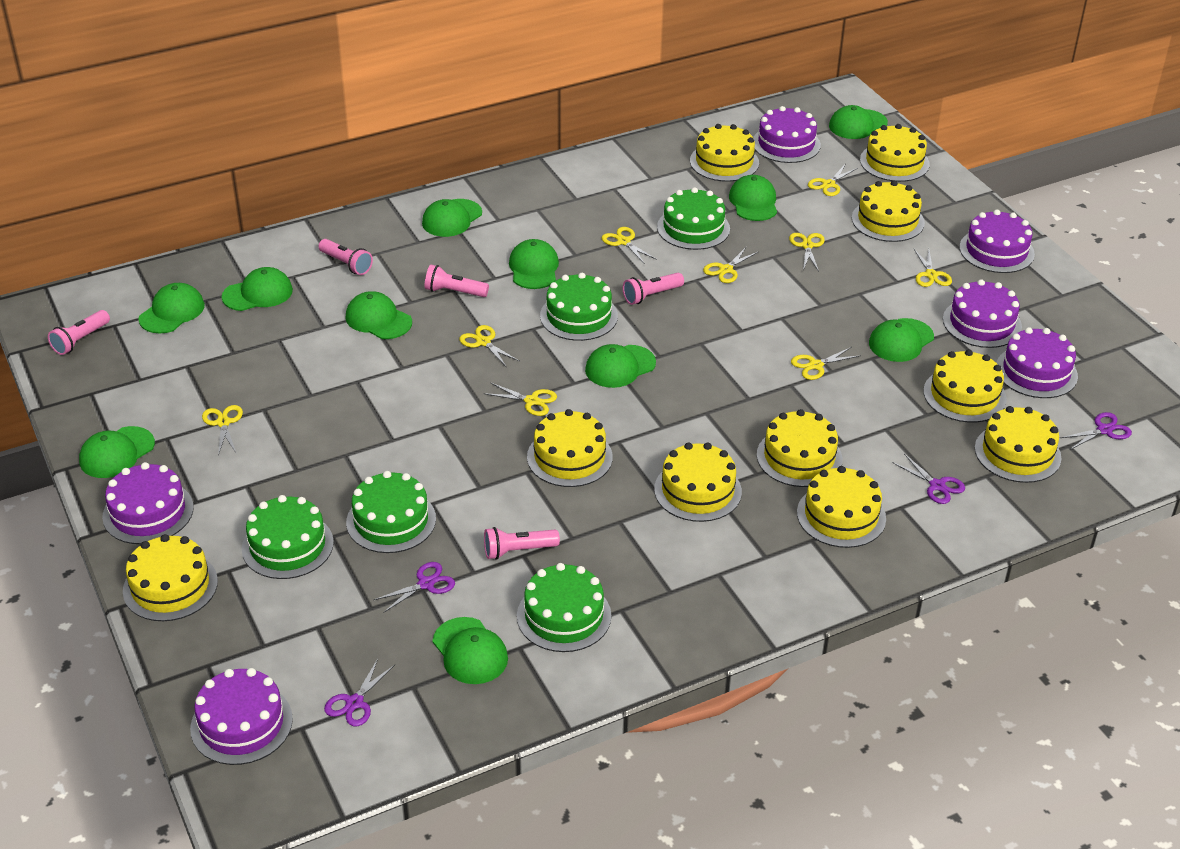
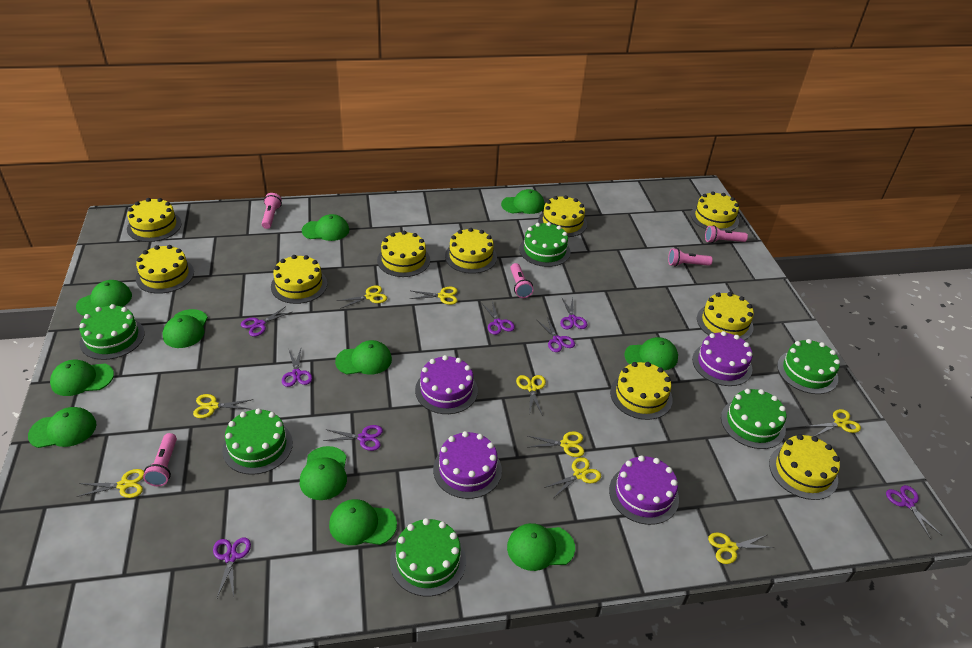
green cake: 5 -> 6
purple cake: 6 -> 4
purple scissors: 4 -> 8

